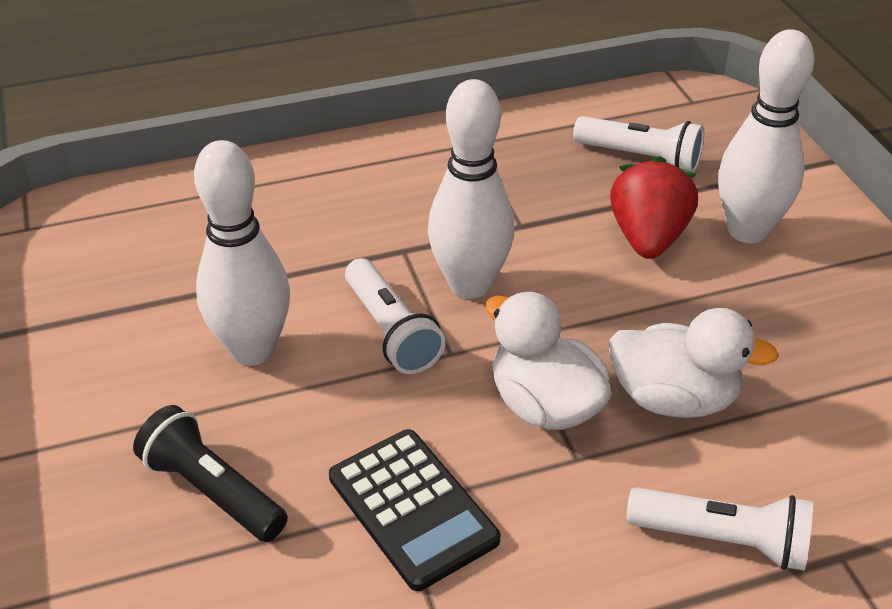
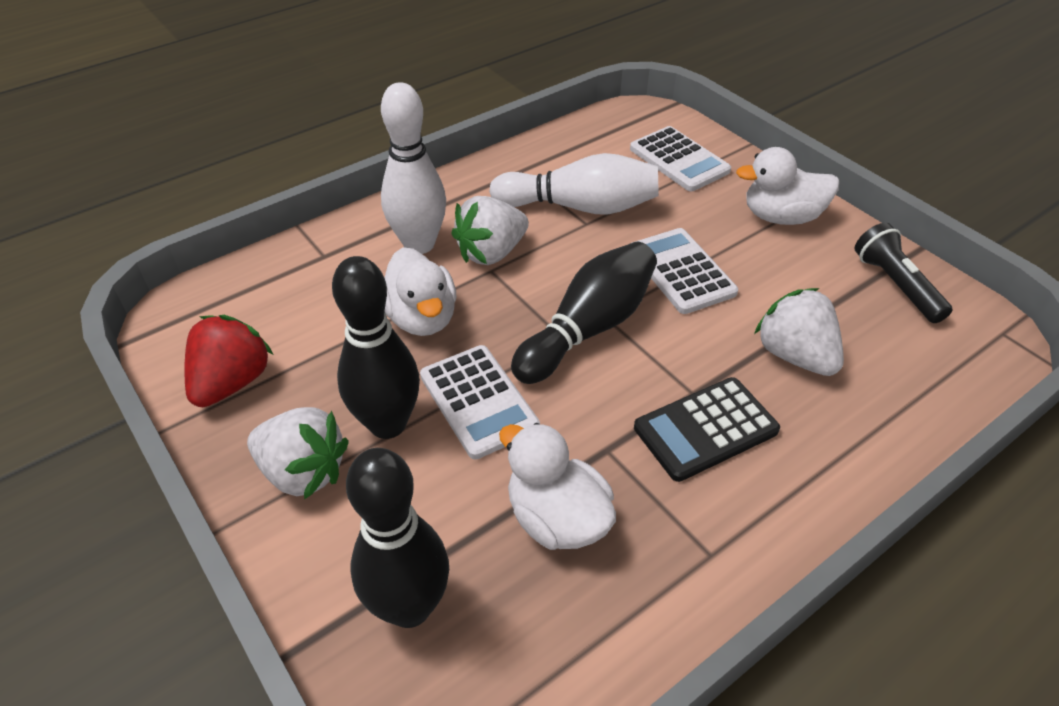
black bowling pin: 0 -> 3
white bowling pin: 3 -> 2
white calculator: 0 -> 3
white duck: 2 -> 3
white flashlight: 3 -> 0
white strawberry: 0 -> 3

